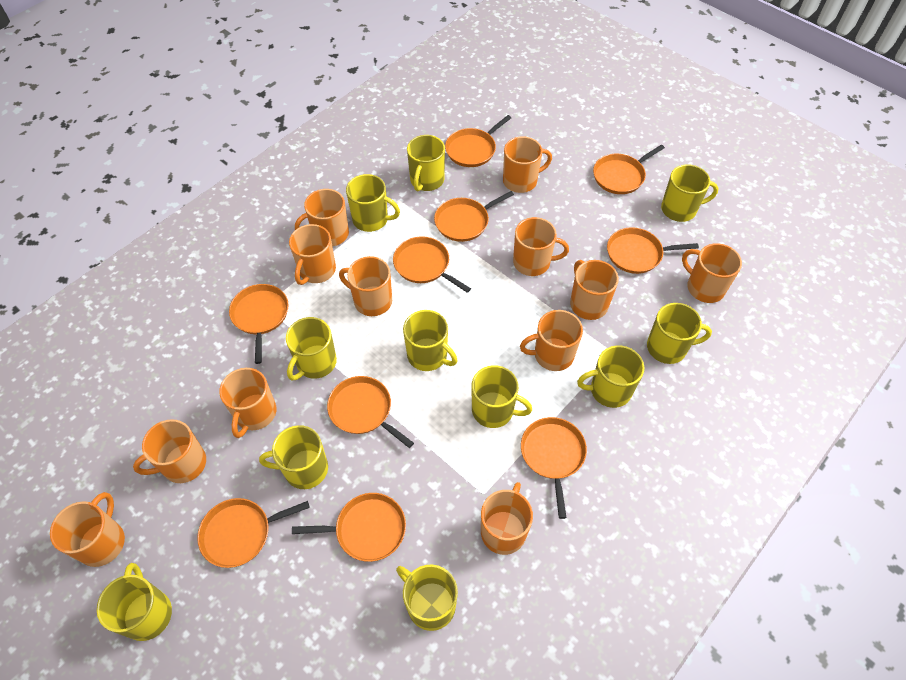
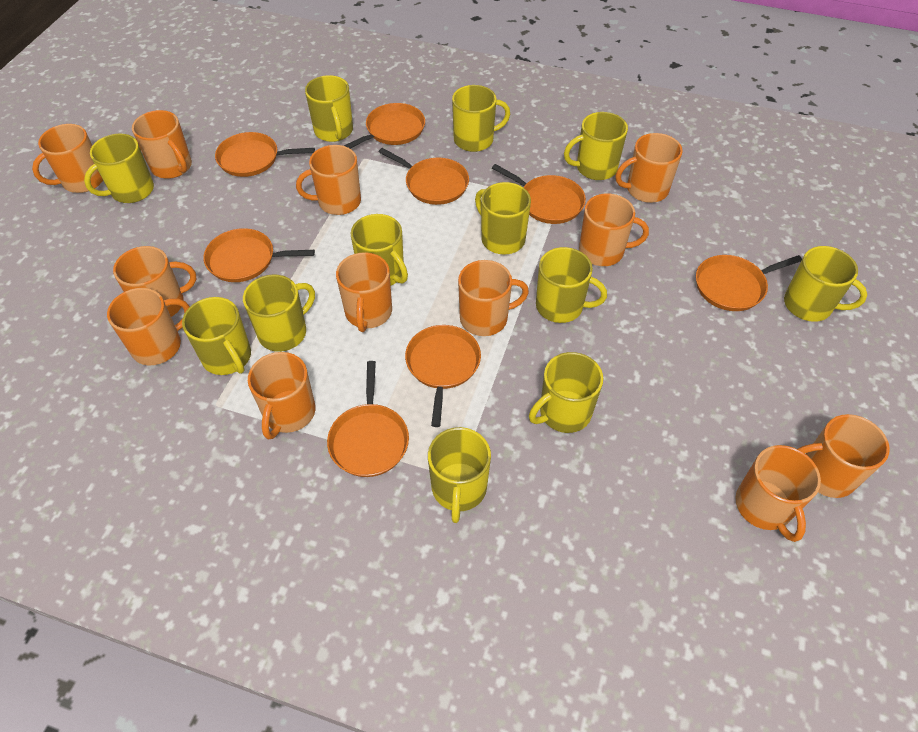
orange pan: 10 -> 8
yellow mug: 11 -> 12

